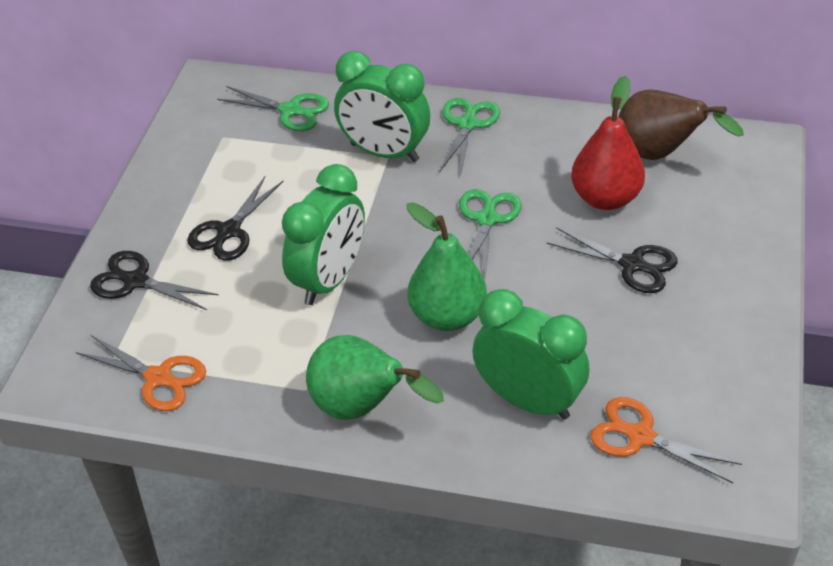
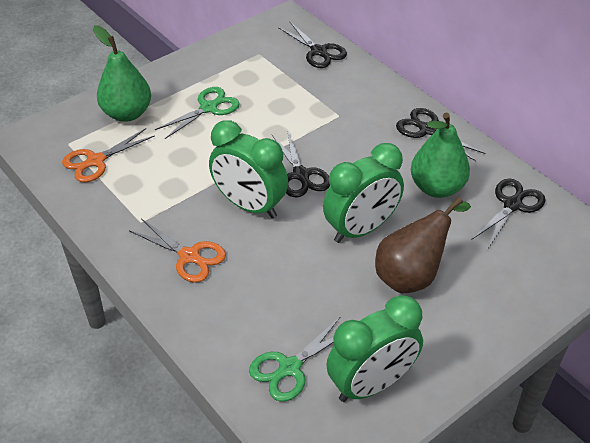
black scissors: 3 -> 4
green scissors: 3 -> 2
red pear: 1 -> 0

